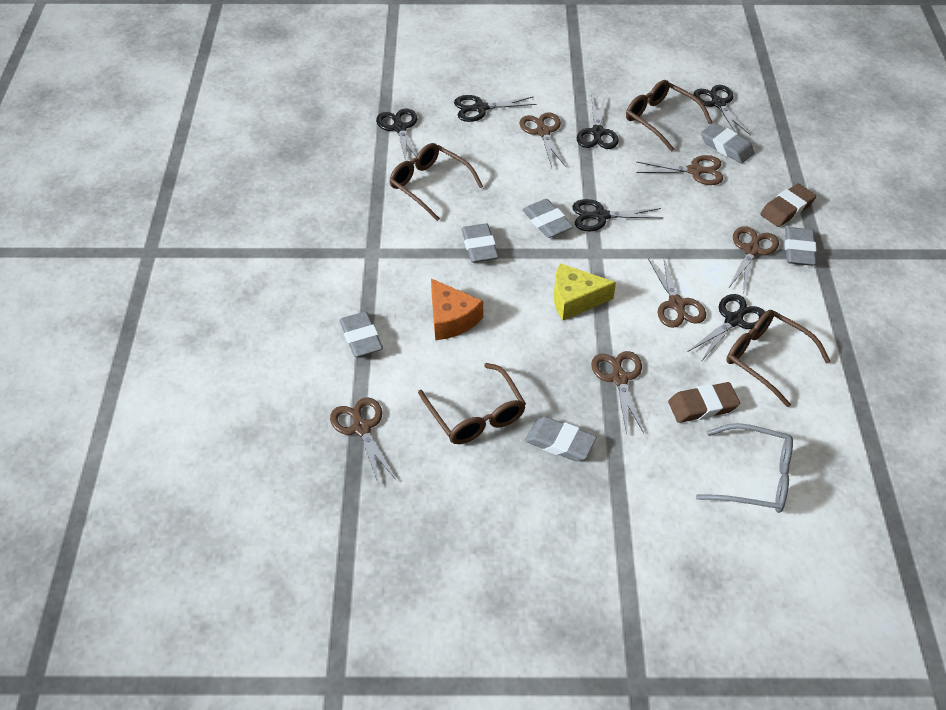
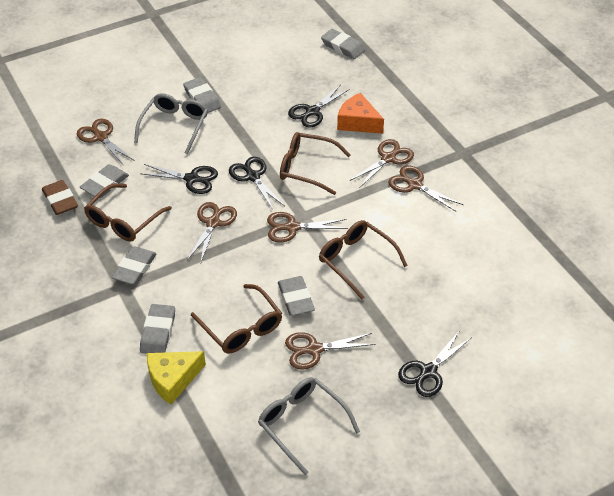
black scissors: 6 -> 4
brown eraser: 2 -> 1
grey glasses: 1 -> 2

